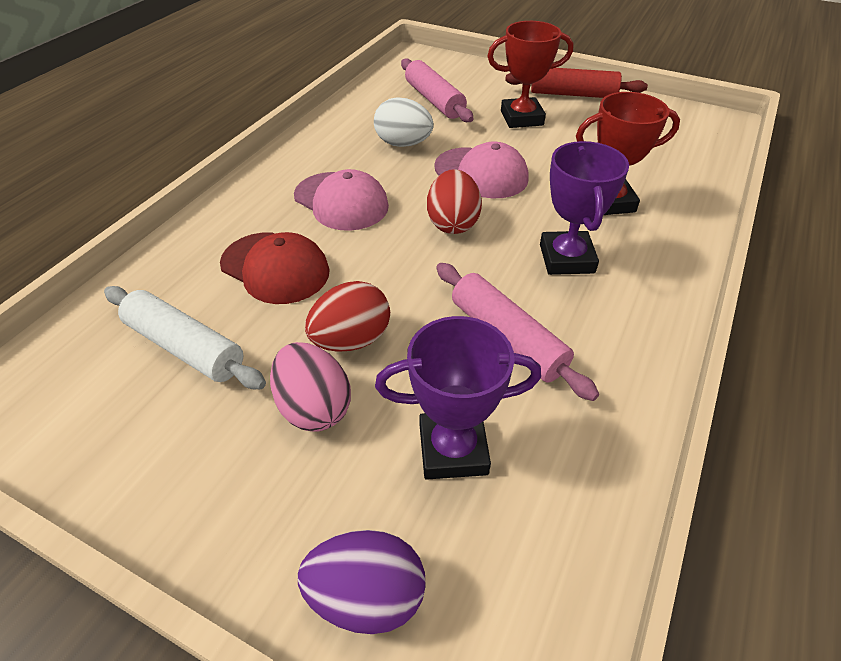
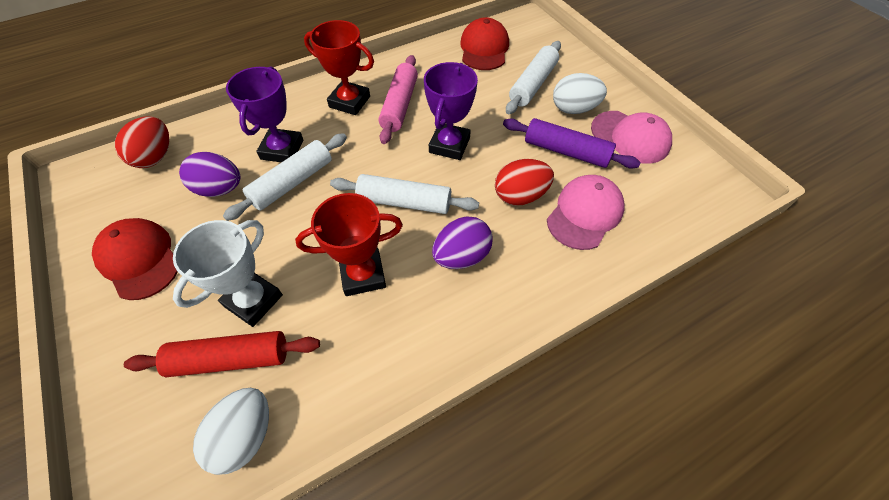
pink egg: 1 -> 0
pink rolling pin: 2 -> 1
purple egg: 1 -> 2
purple rolling pin: 0 -> 1
red cap: 1 -> 2
white egg: 1 -> 2
white rolling pin: 1 -> 3
white trophy: 0 -> 1

